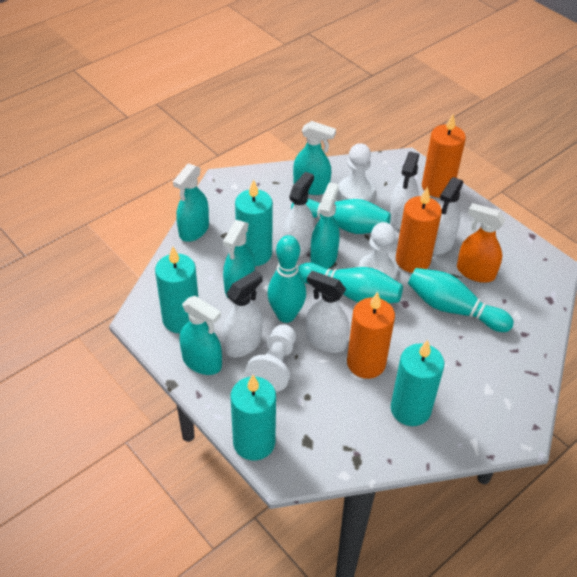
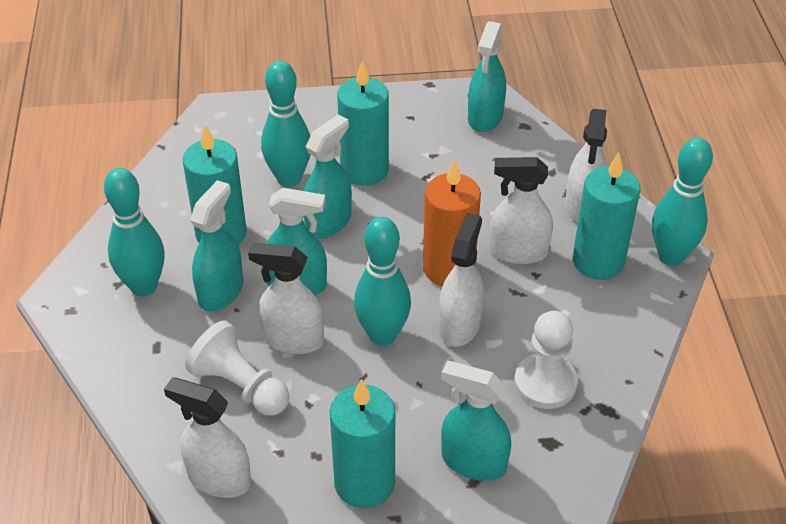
orange candle: 3 -> 1
orange spray bottle: 1 -> 0
white pawn: 3 -> 2

